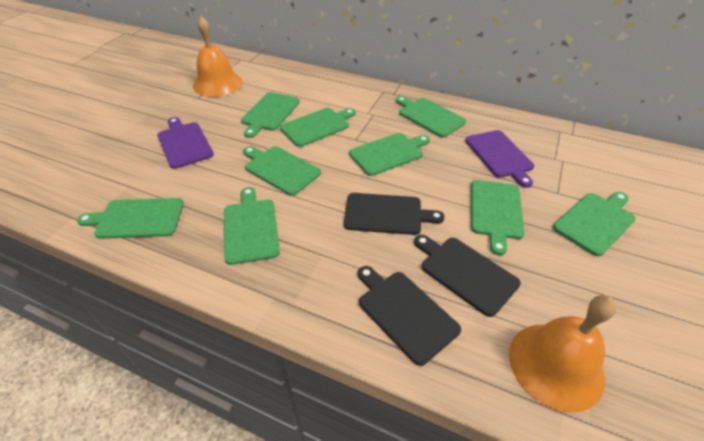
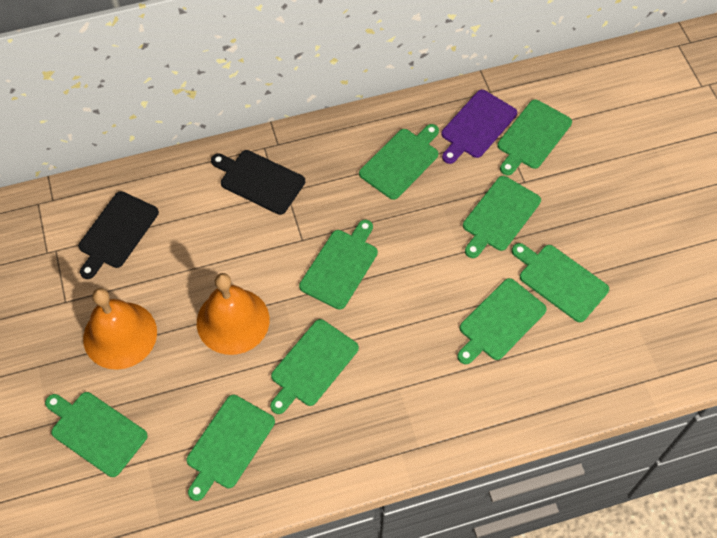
black cutting board: 3 -> 2
purple cutting board: 2 -> 1

